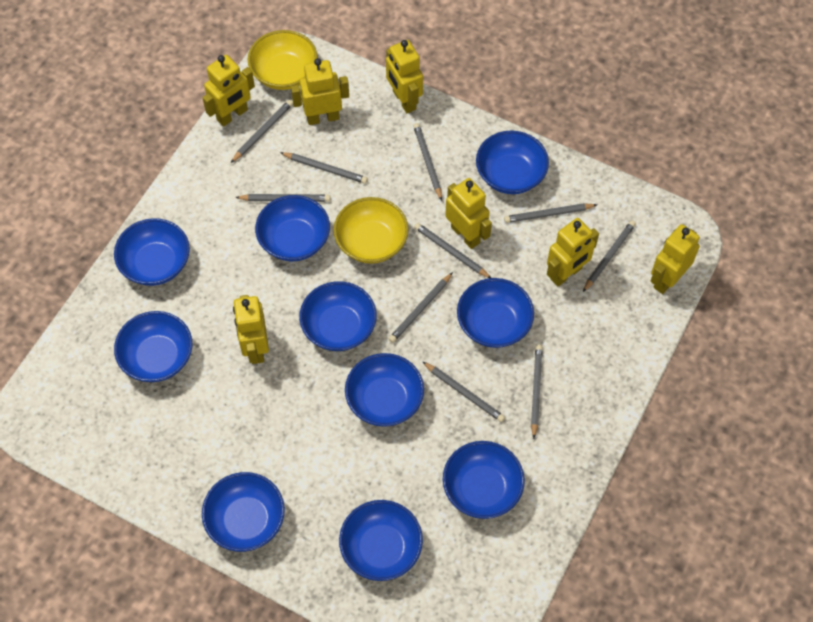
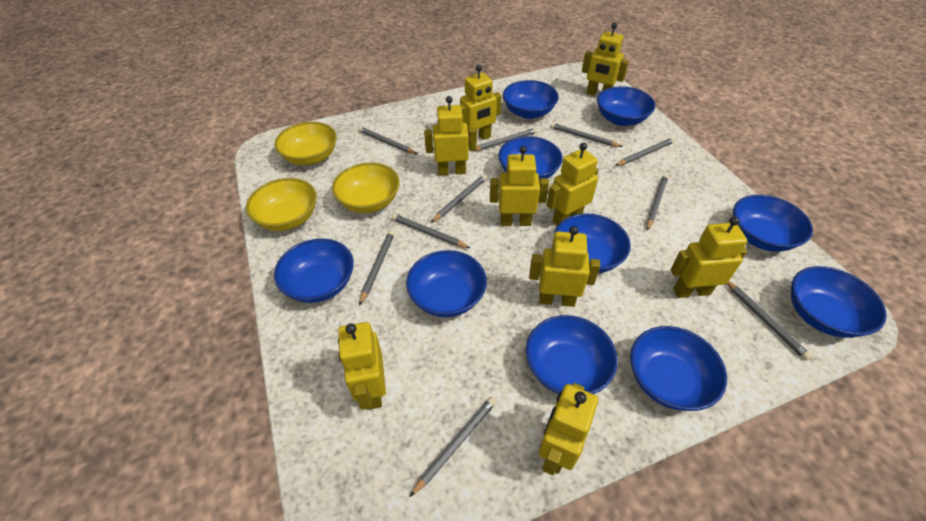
yellow bowl: 2 -> 3
yellow robot: 7 -> 9

